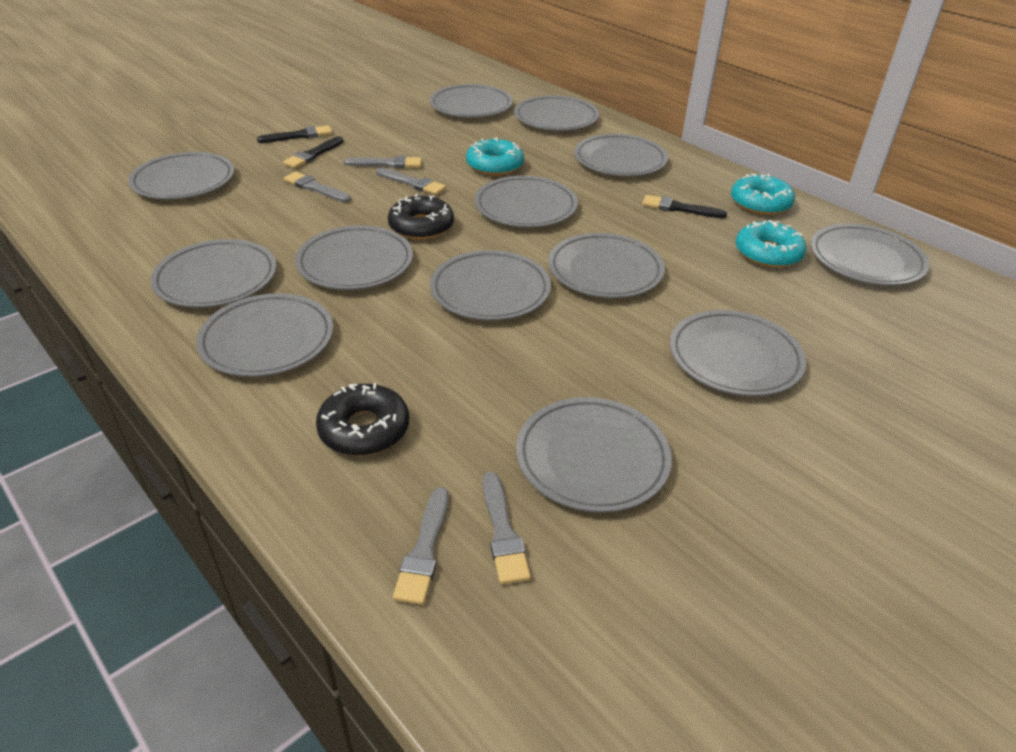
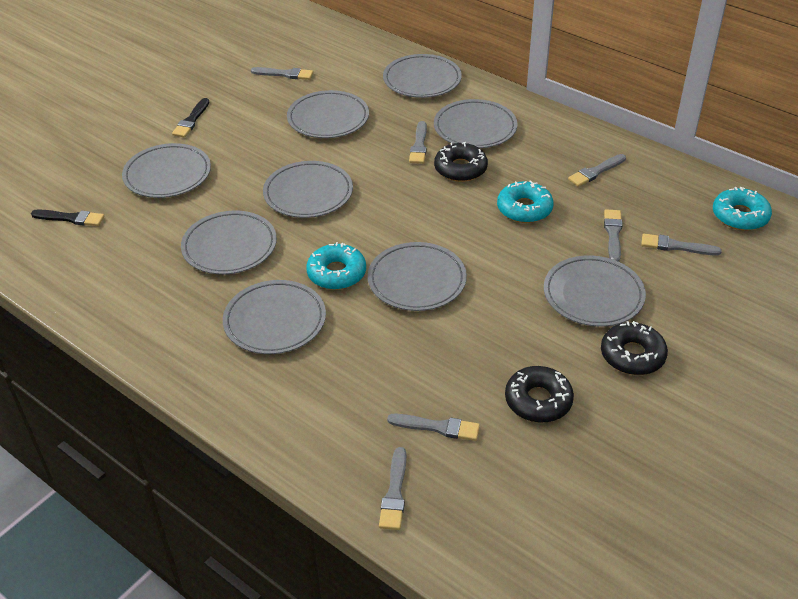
black brush: 3 -> 2
black donut: 2 -> 3
grey brush: 5 -> 7
grey plate: 13 -> 9

